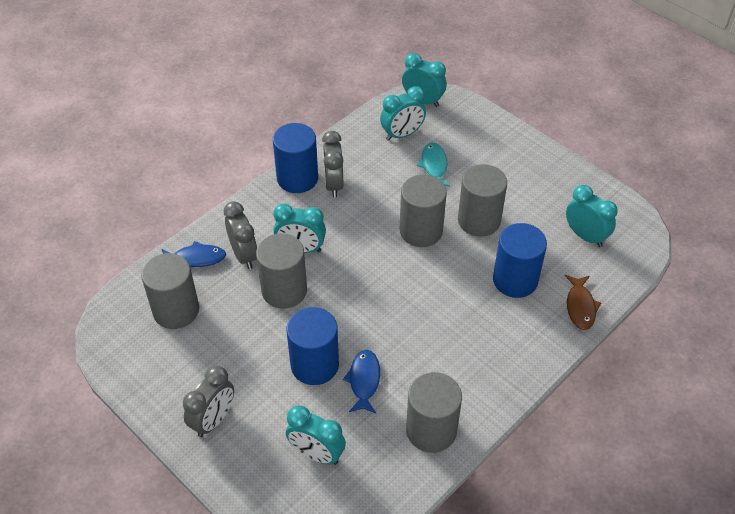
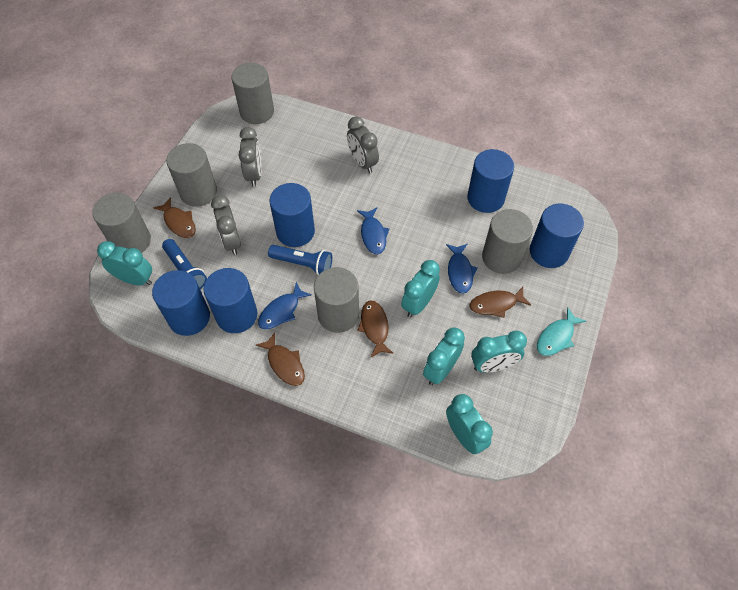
blue cylinder: 3 -> 5
blue fish: 2 -> 3
blue flashlight: 0 -> 2
brown fish: 1 -> 4

